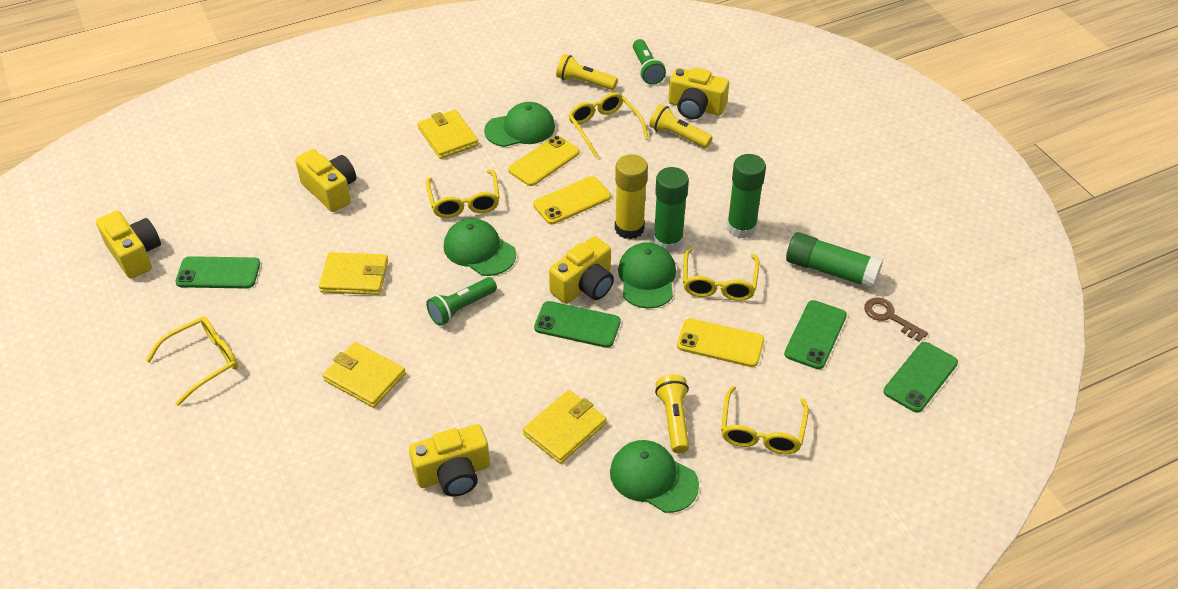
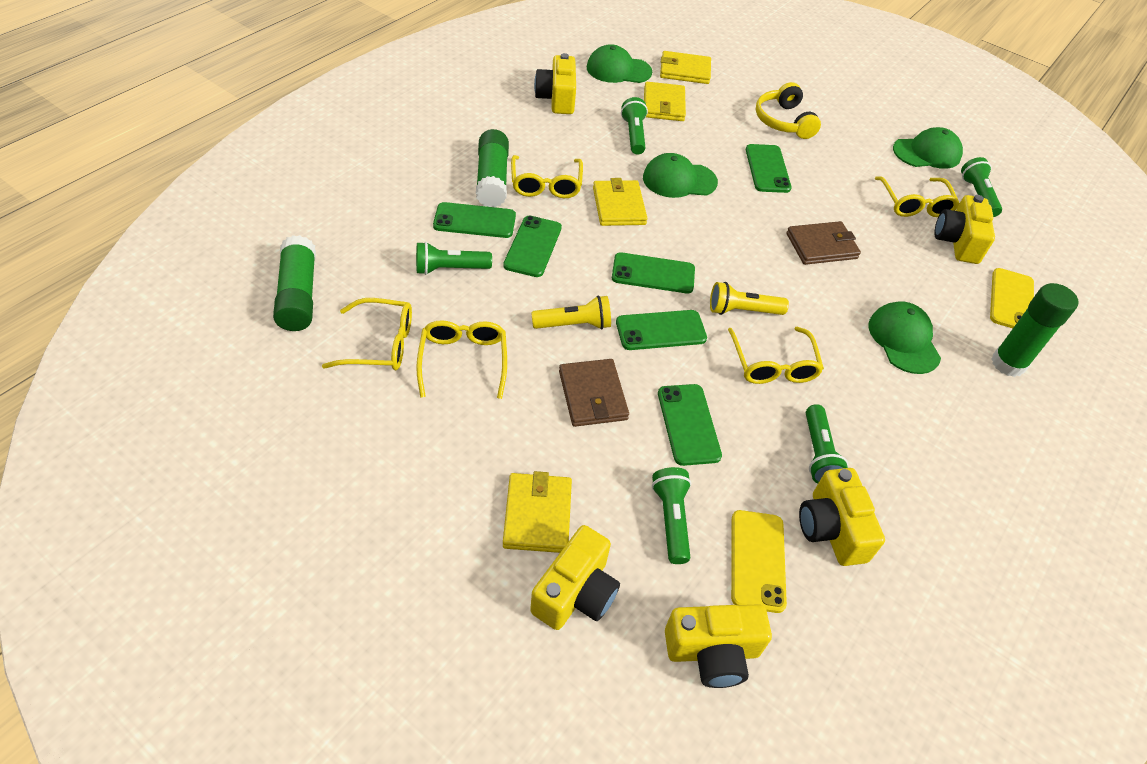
brown key: 1 -> 0
brown wallet: 0 -> 2
green flashlight: 2 -> 5
green phone: 4 -> 6
yellow flashlight: 3 -> 2
yellow glue stick: 1 -> 0
yellow headphones: 0 -> 1
yellow phone: 3 -> 2

